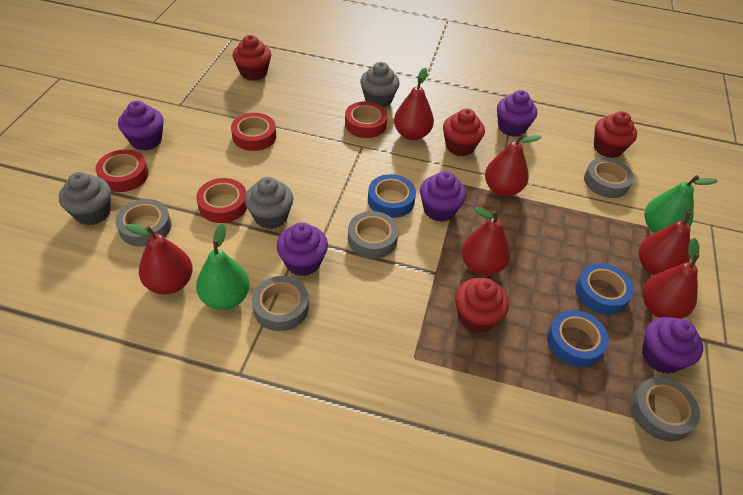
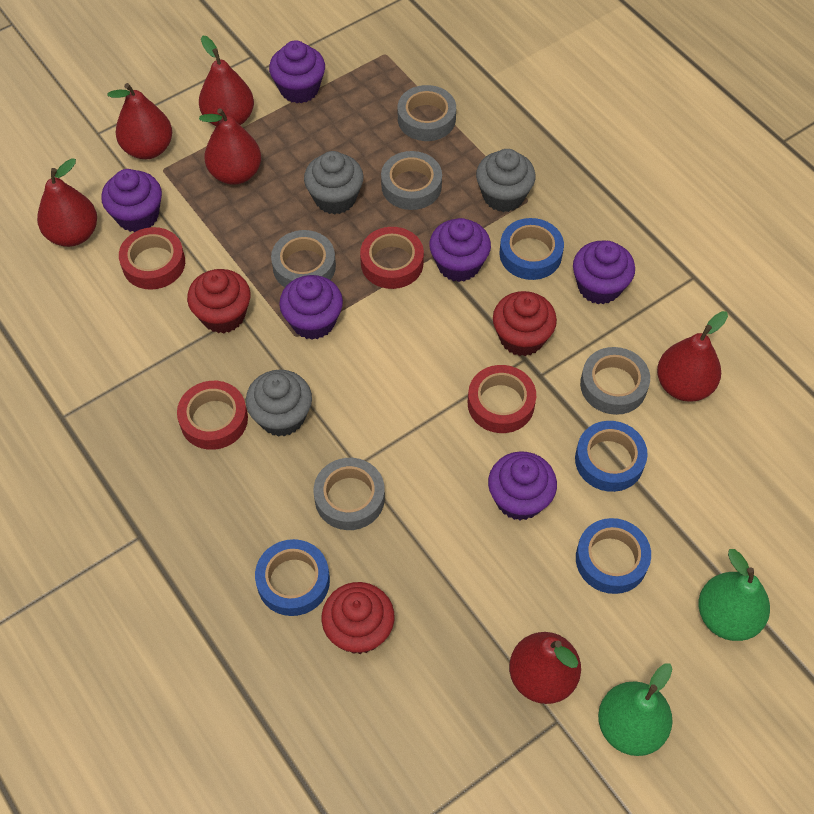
blue tape: 3 -> 4
purple cupcake: 5 -> 6
red cupcake: 4 -> 3

